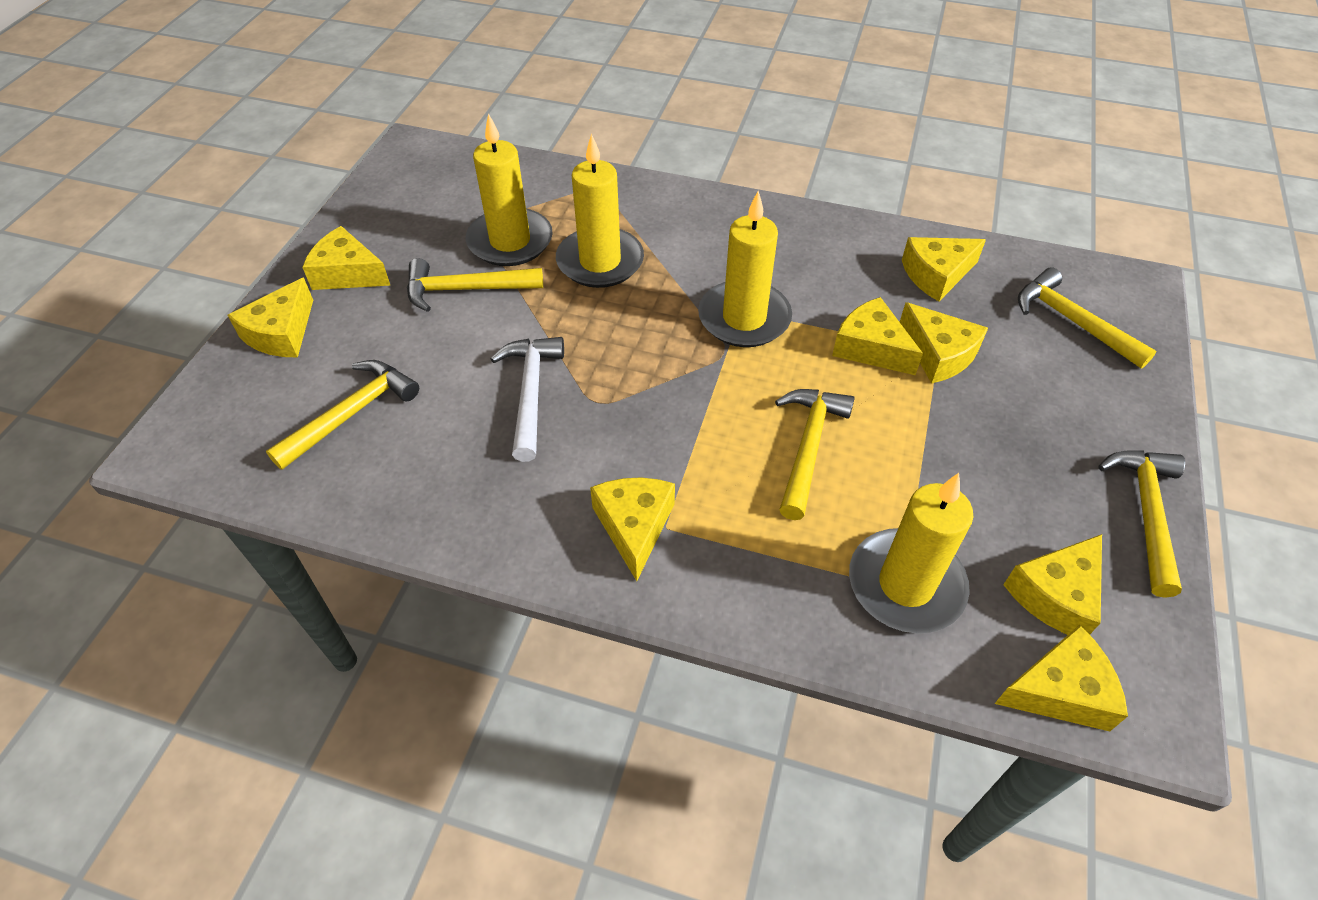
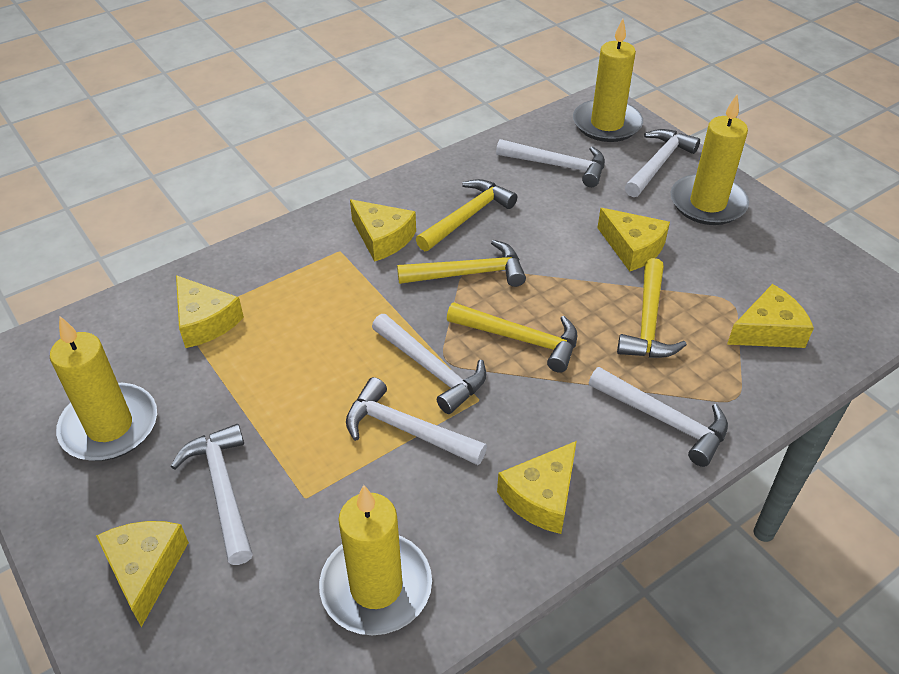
white hammer: 1 -> 6
yellow cheese: 8 -> 6
yellow hammer: 5 -> 4

